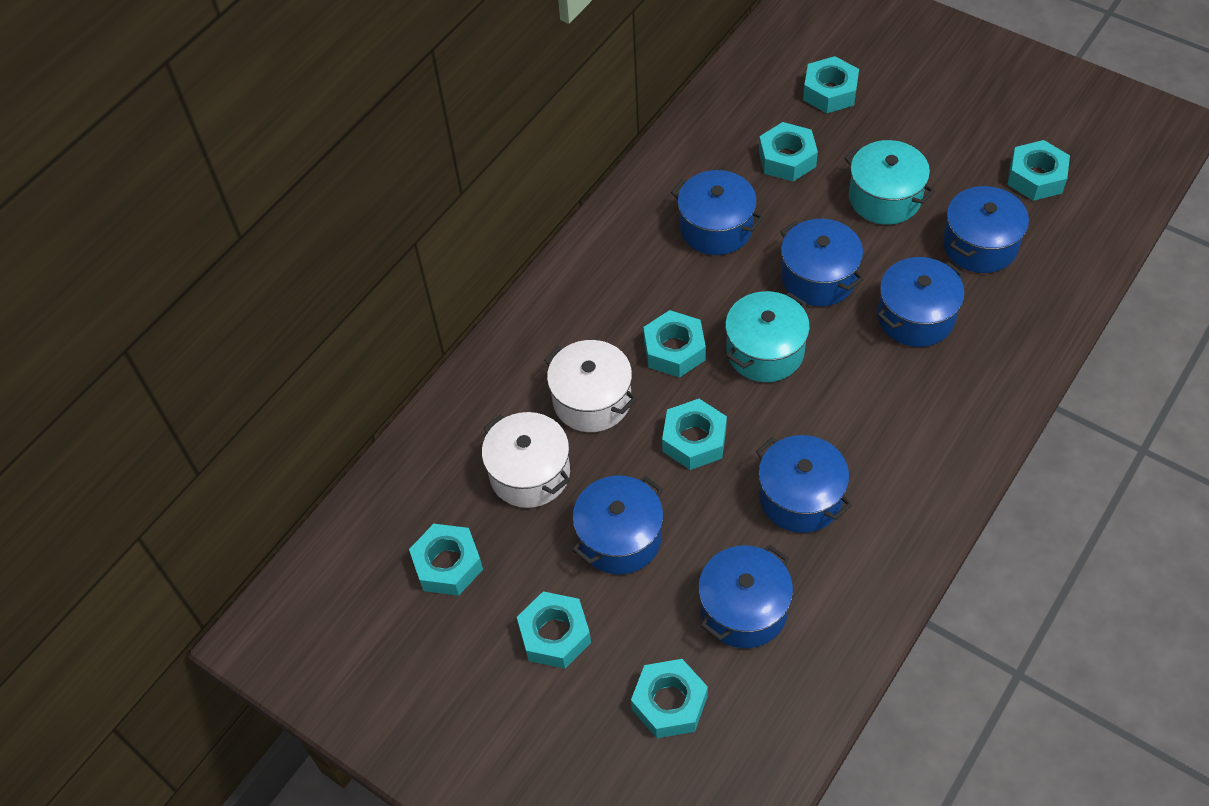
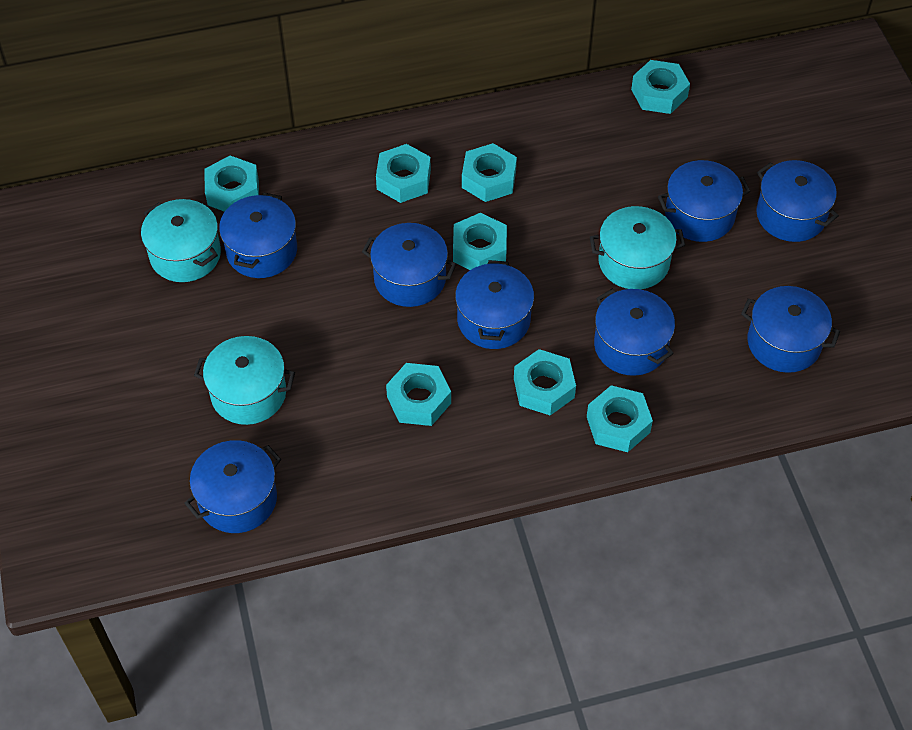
blue pot: 7 -> 8
turquoise pot: 2 -> 3
white pot: 2 -> 0

